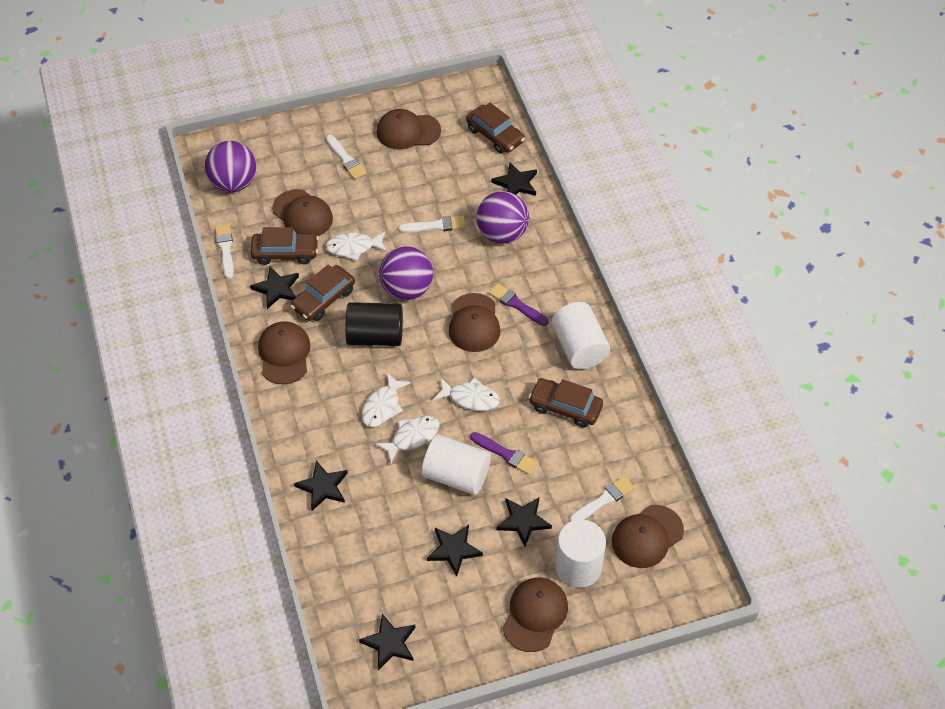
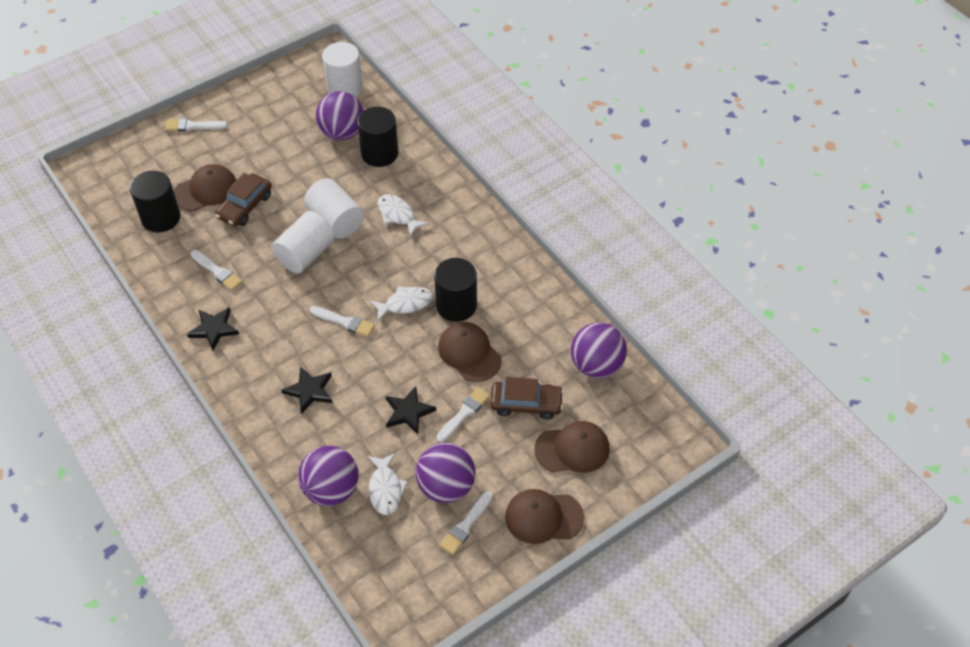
black cylinder: 1 -> 3
black star: 6 -> 3
brown cap: 6 -> 4
brown car: 4 -> 2
purple ball: 3 -> 4
purple brush: 2 -> 0
white brush: 4 -> 5
white fish: 4 -> 3

